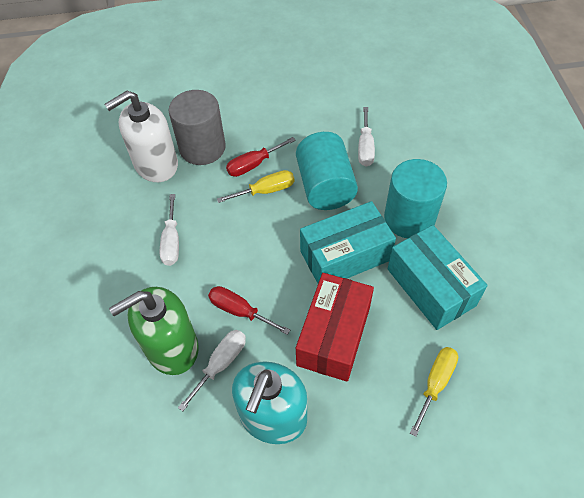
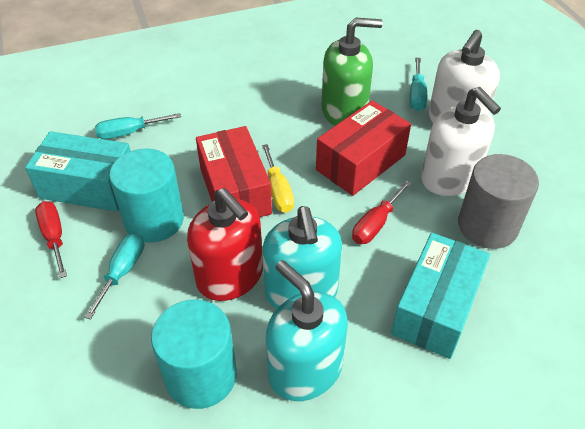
red box: 1 -> 2
red soap dispenser: 0 -> 1
turquoise screwdriver: 0 -> 3
turquoise soap dispenser: 1 -> 2
white screwdriver: 3 -> 0
white soap dispenser: 1 -> 2
yellow screwdriver: 2 -> 1

